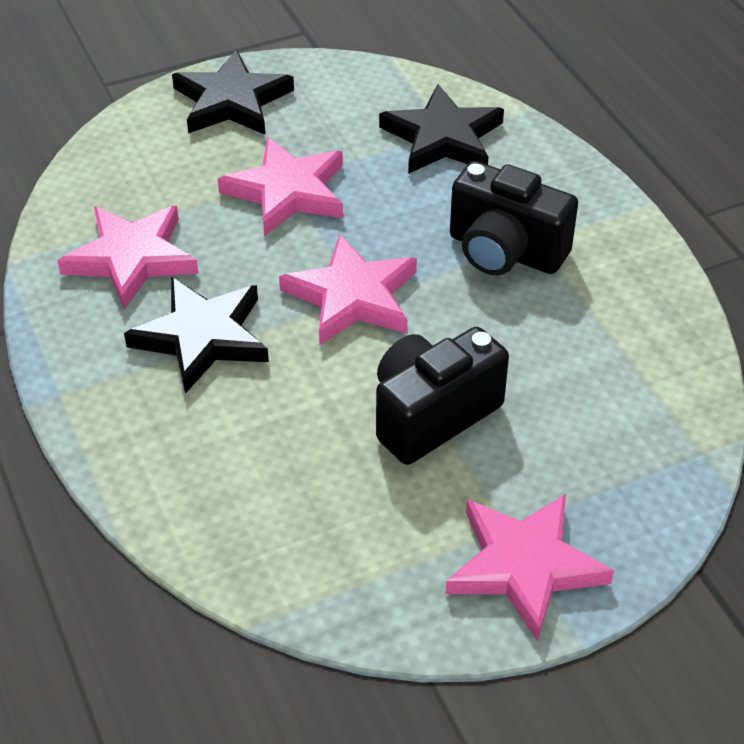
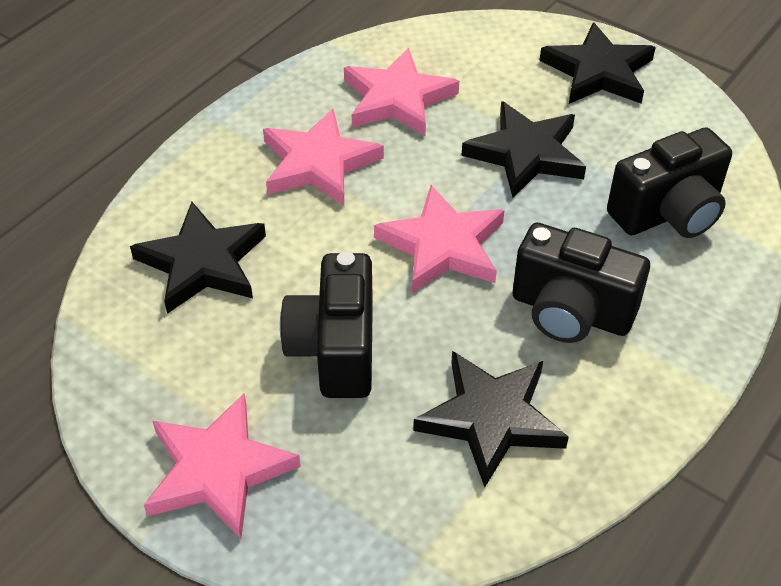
black camera: 2 -> 3
black star: 3 -> 4

